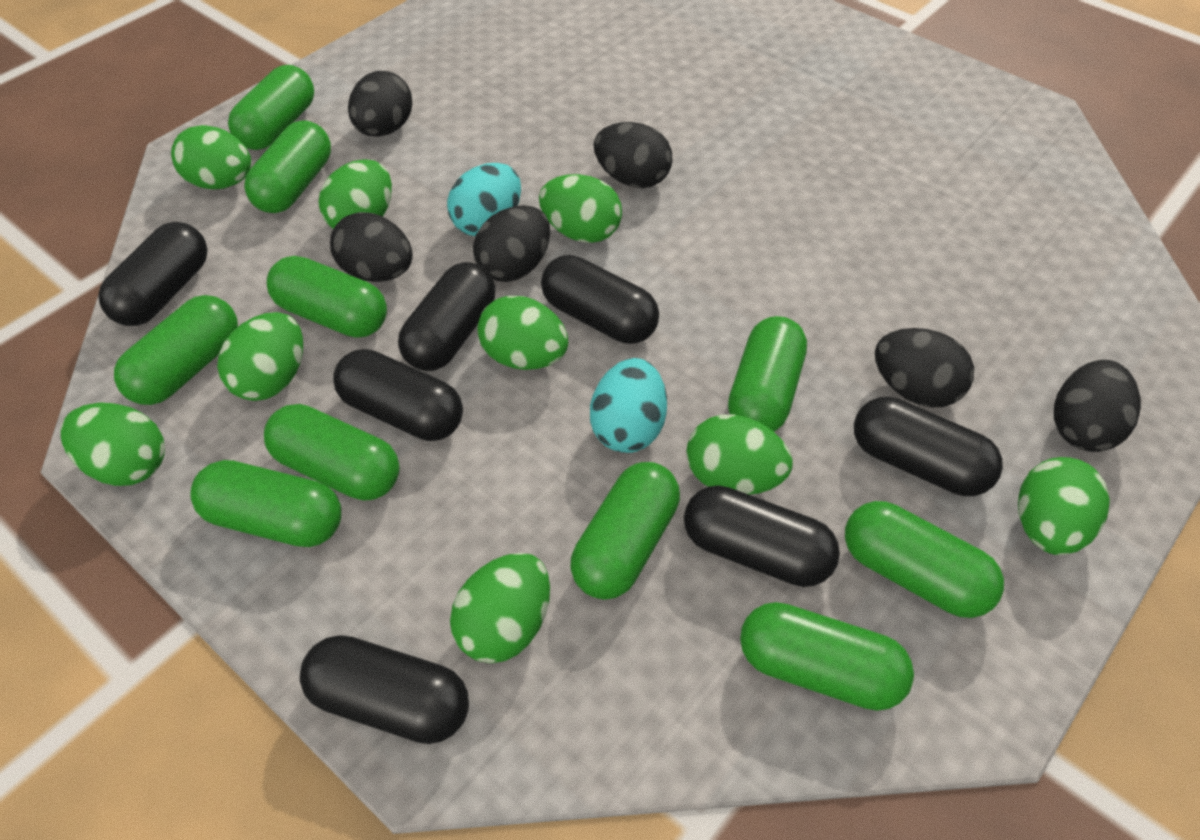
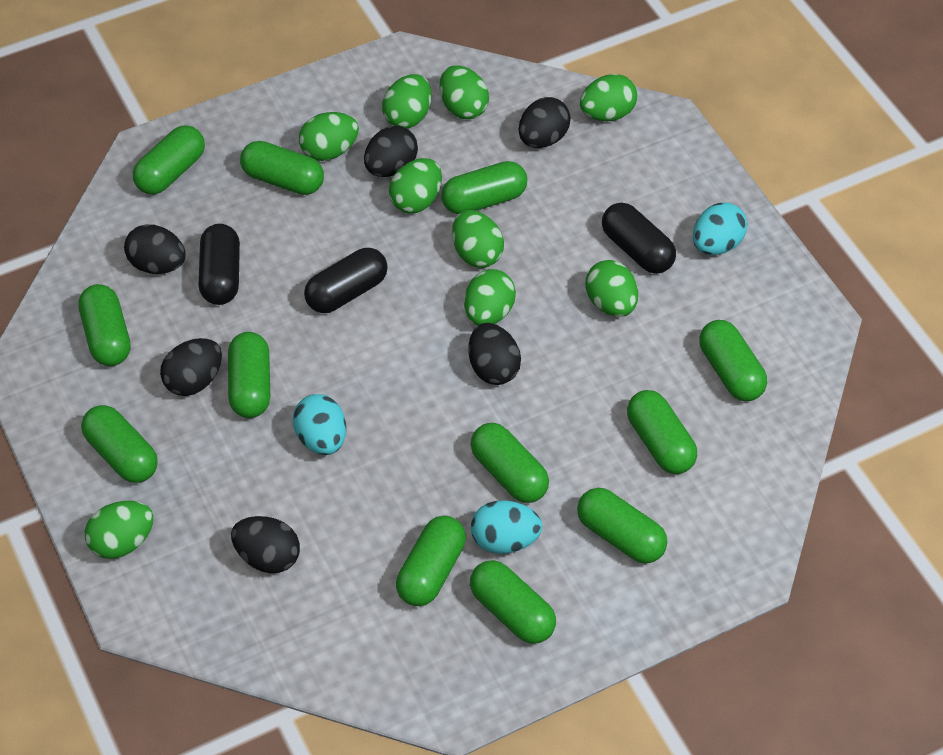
black capsule: 7 -> 3
green capsule: 10 -> 12
turquoise egg: 2 -> 3

